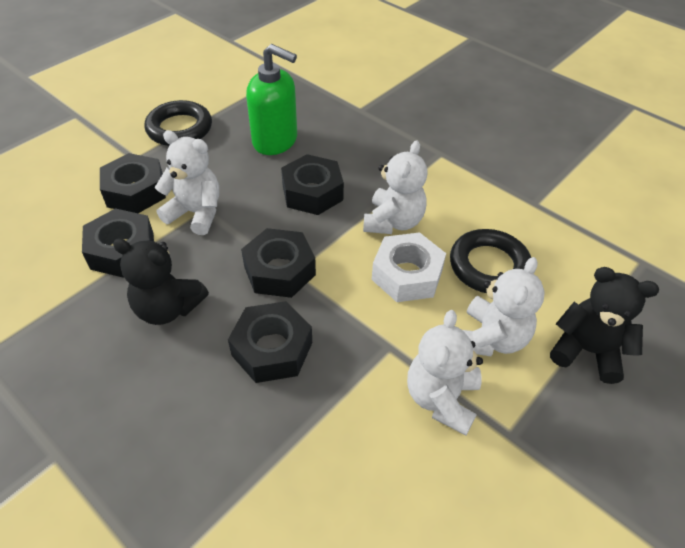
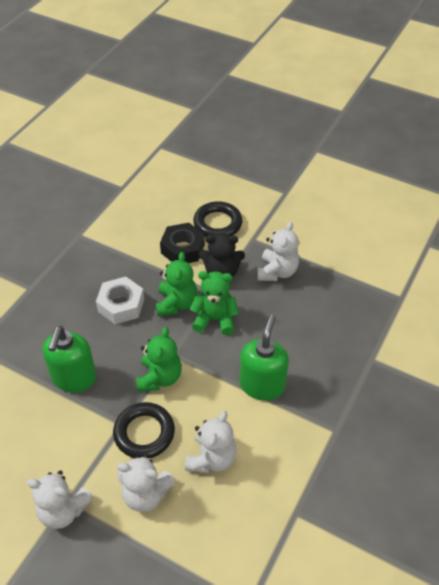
black nut: 5 -> 1
black teddy bear: 2 -> 1
green soap dispenser: 1 -> 2
green teddy bear: 0 -> 3

